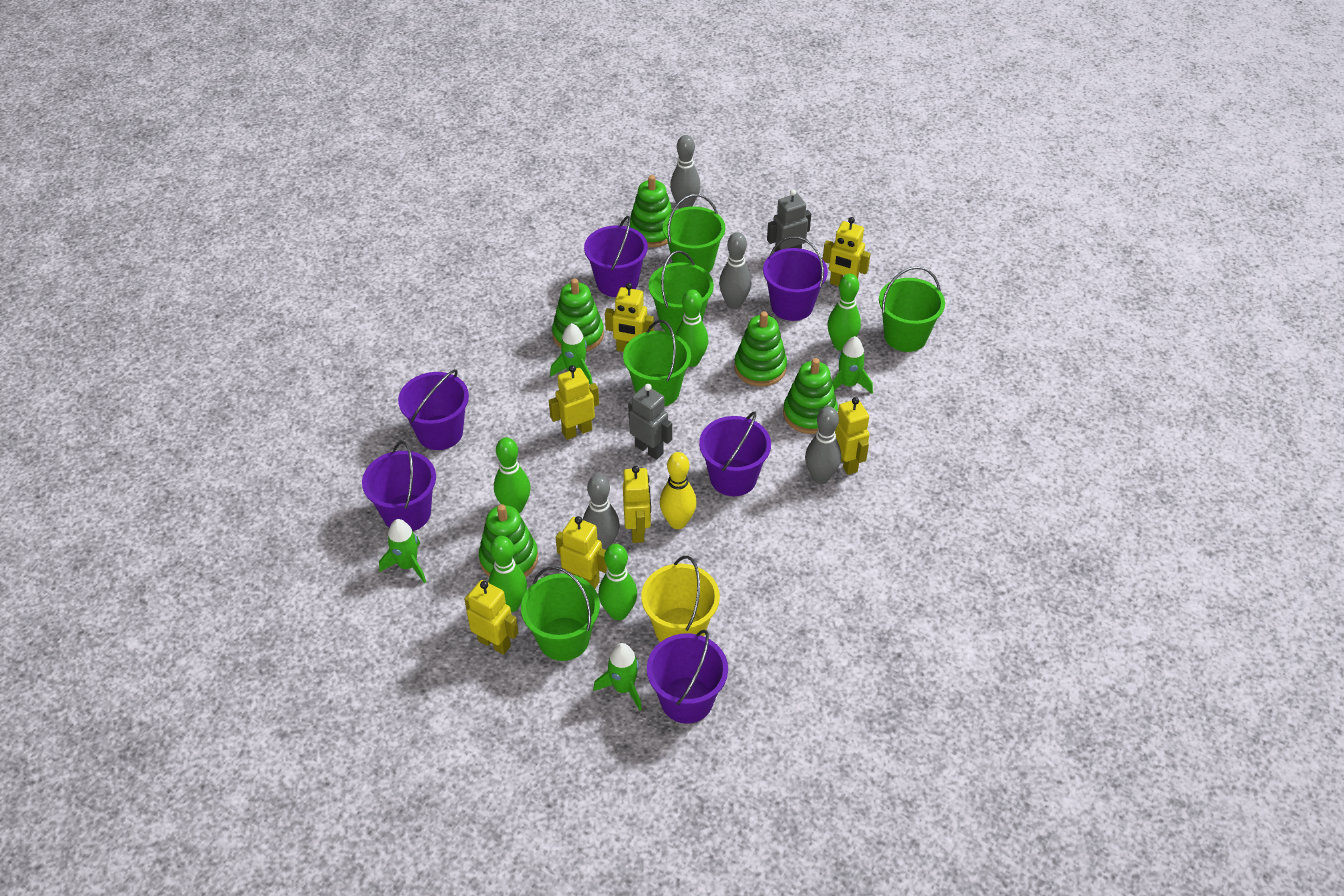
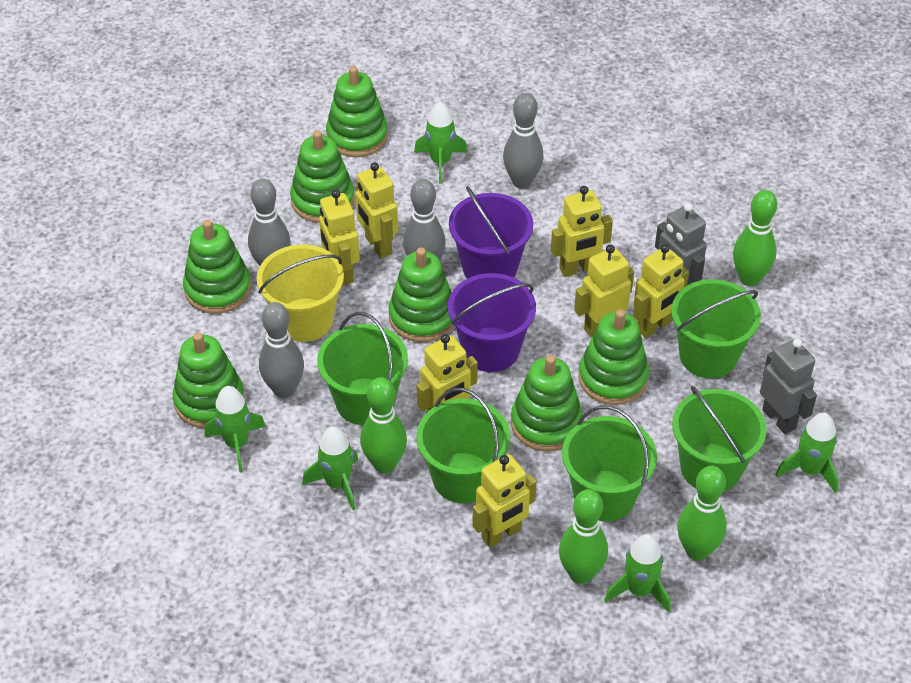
green bowling pin: 5 -> 4
green rocket: 4 -> 5
green stacking toy: 5 -> 7
purple bucket: 6 -> 2
yellow bowling pin: 1 -> 0

